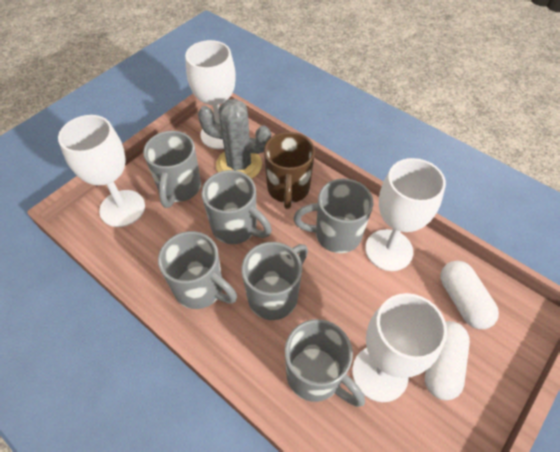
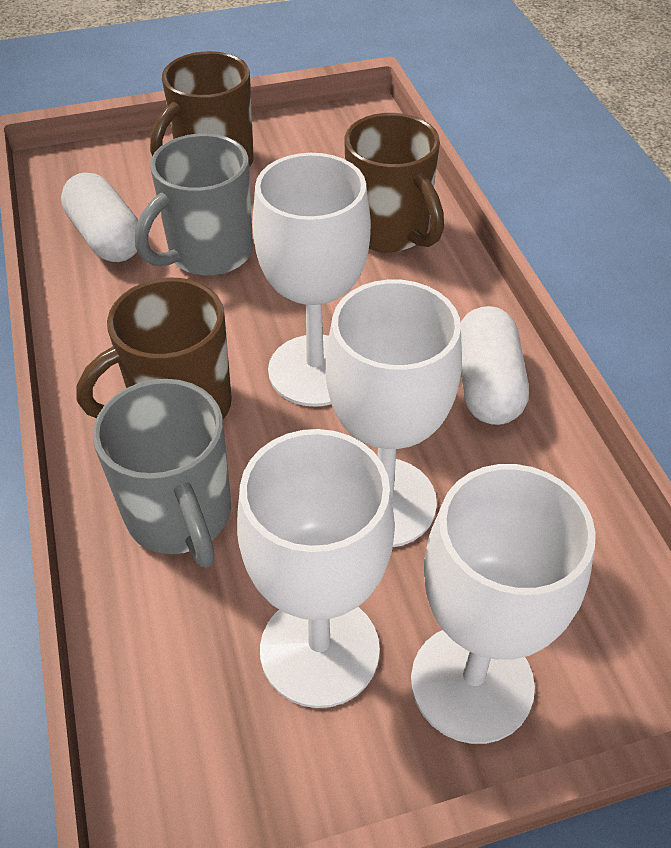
brown mug: 1 -> 3
grey cactus: 1 -> 0
grey mug: 6 -> 2

